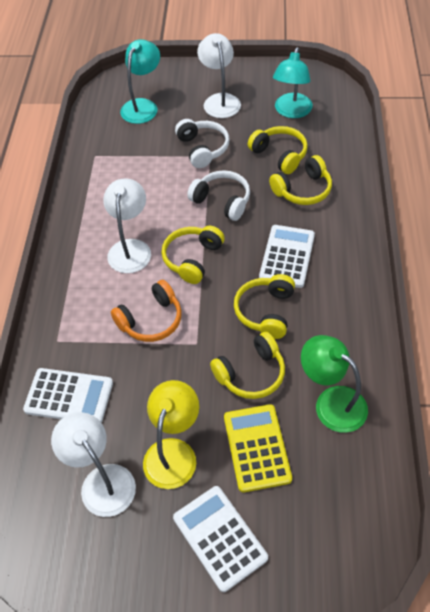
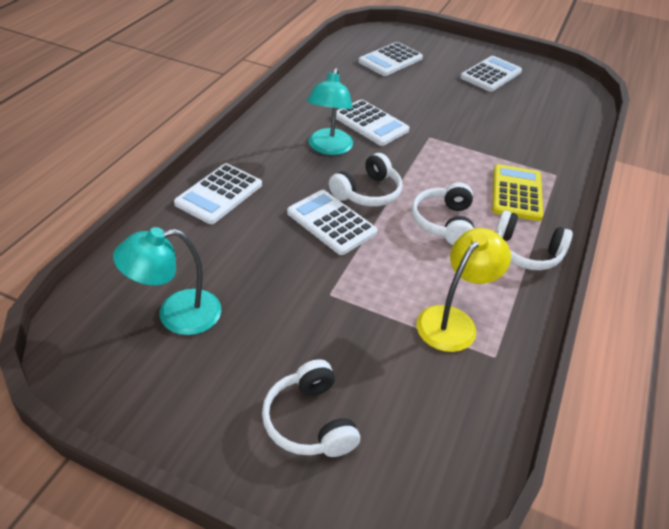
green lamp: 1 -> 0
orange headphones: 1 -> 0
white calculator: 3 -> 5
white headphones: 2 -> 4
white lamp: 3 -> 0
yellow headphones: 5 -> 0

